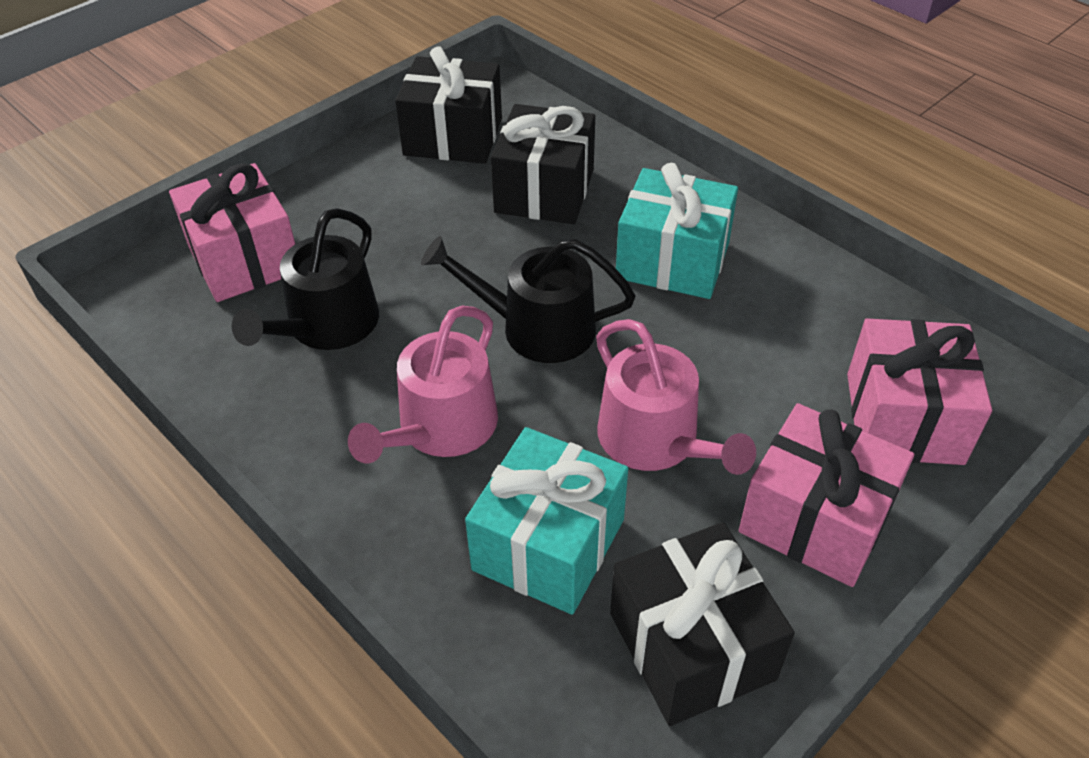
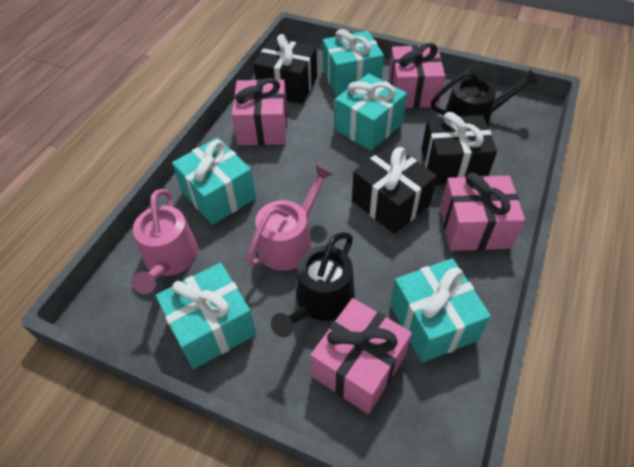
pink gift: 3 -> 4
turquoise gift: 2 -> 5

